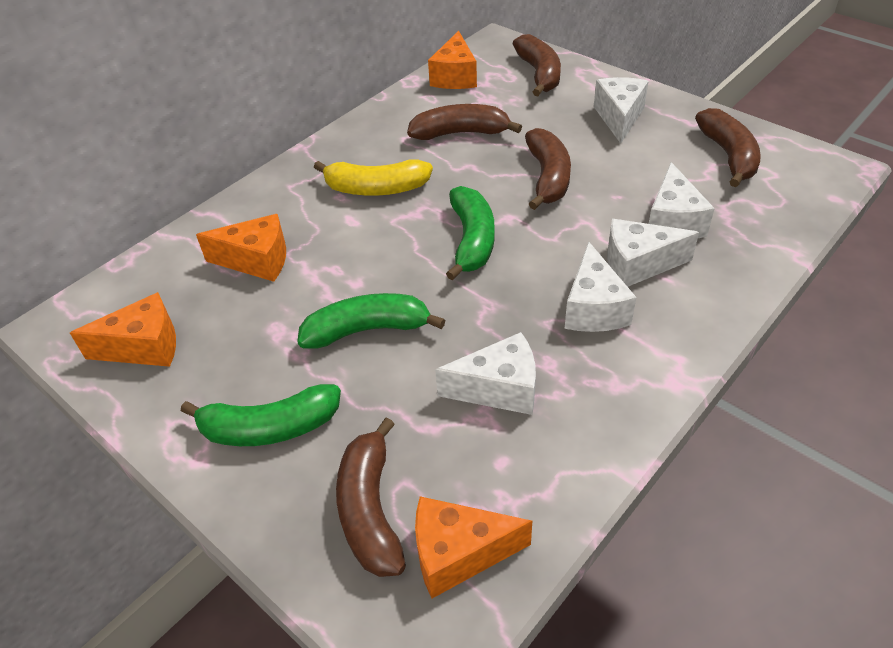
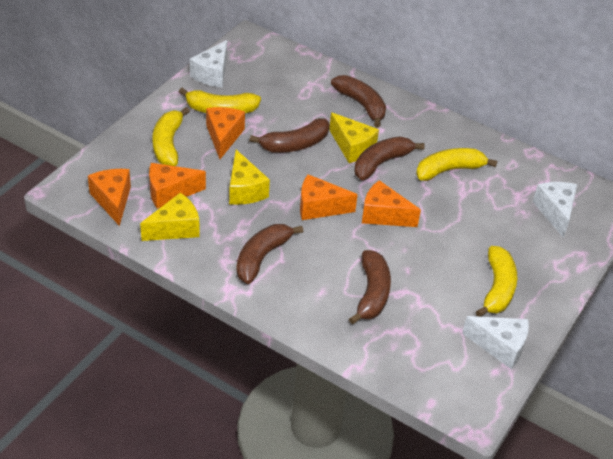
green banana: 3 -> 0
orange cheese: 4 -> 5
white cheese: 5 -> 3
yellow banana: 1 -> 4
yellow cheese: 0 -> 3

